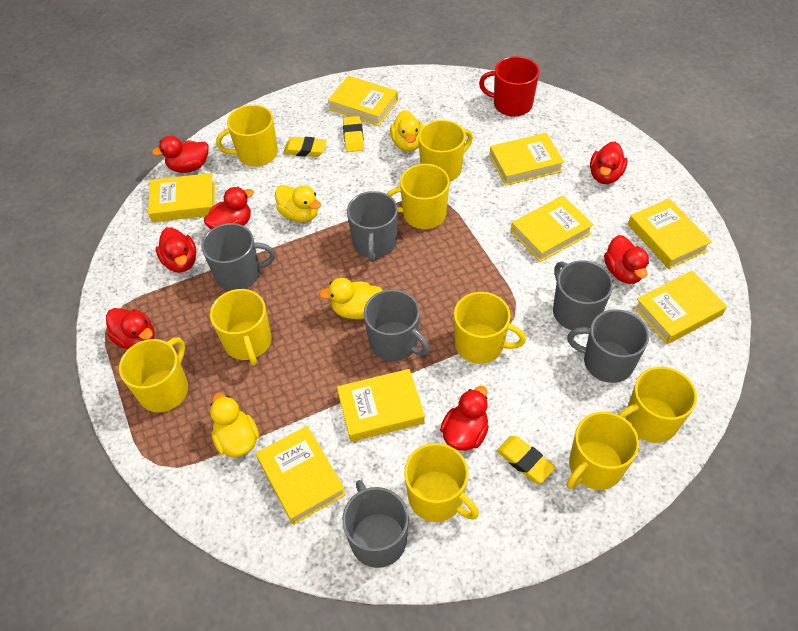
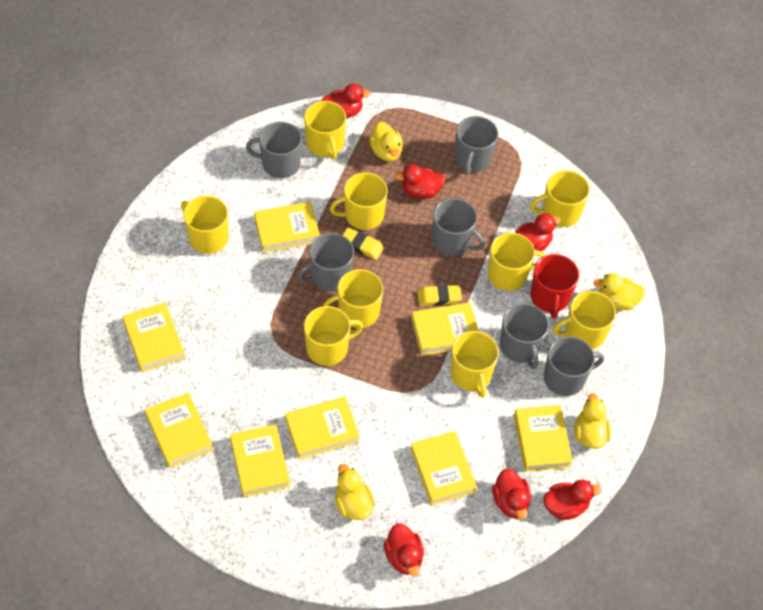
red duck: 7 -> 6
yellow eraser: 3 -> 2

